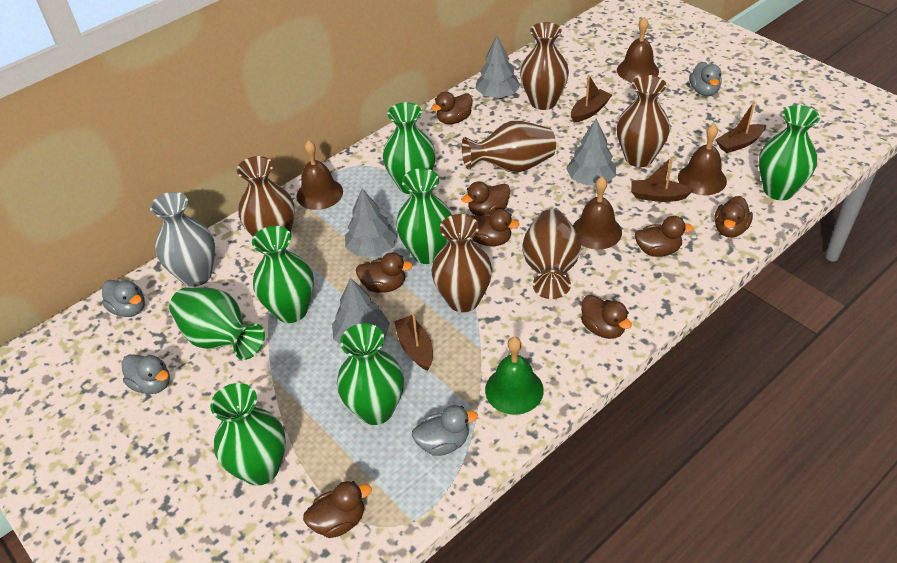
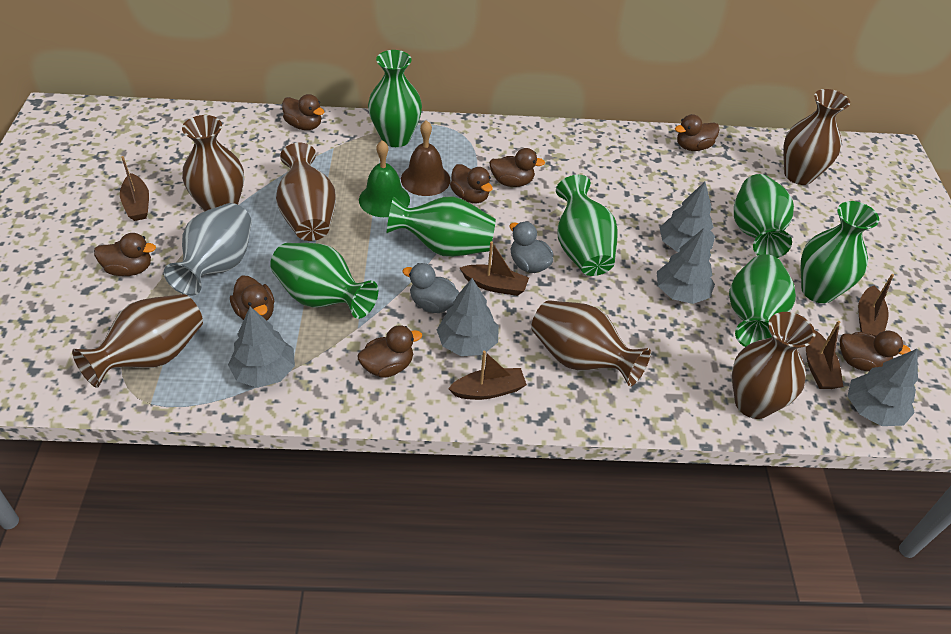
brown bell: 4 -> 1
brown boat: 4 -> 5
grey duck: 4 -> 2
grey tree: 4 -> 5

